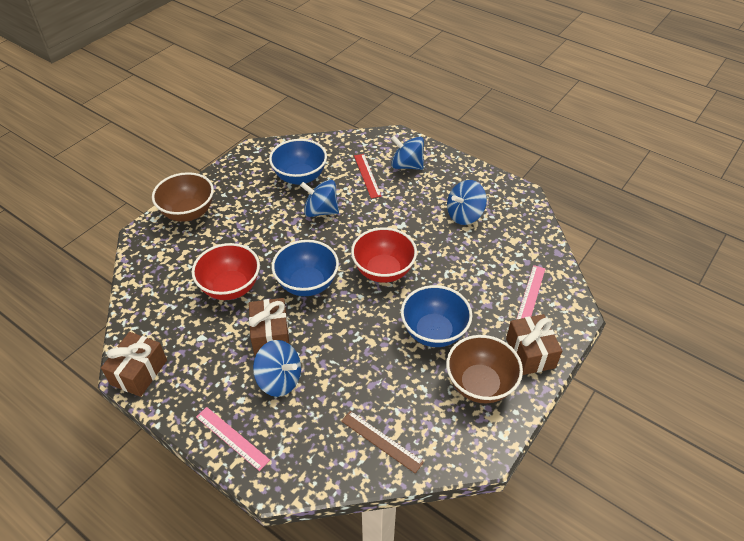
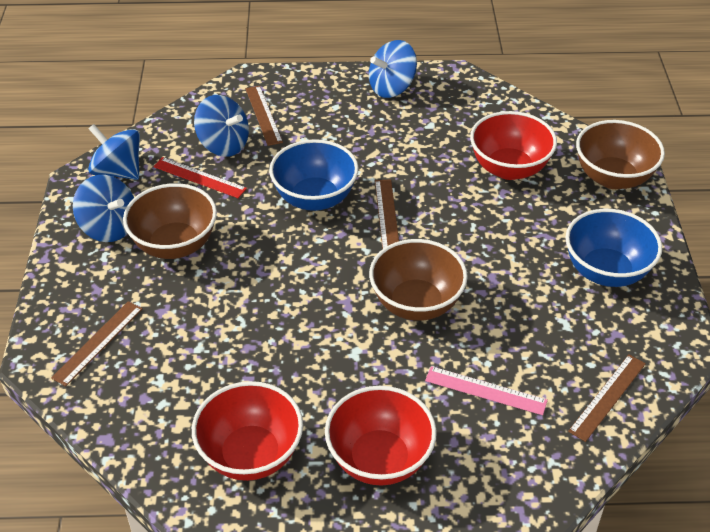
blue bowl: 3 -> 2
brown bowl: 2 -> 3
brown gift: 3 -> 0
brown ruler: 1 -> 4
pink ruler: 2 -> 1
red bowl: 2 -> 3

